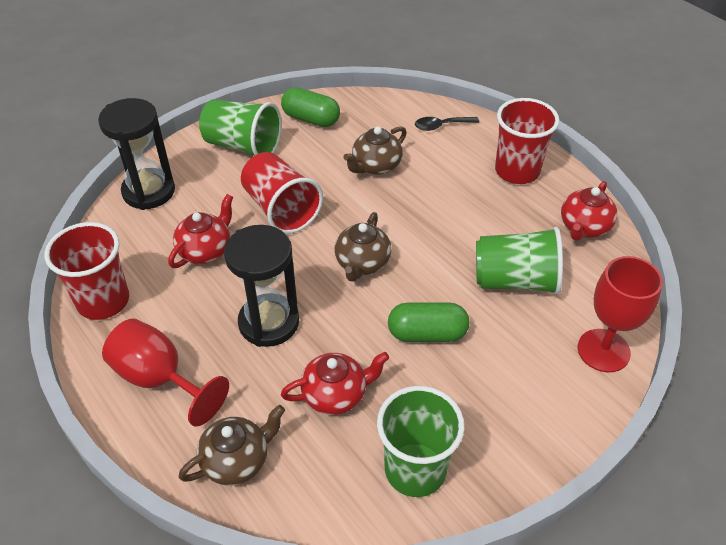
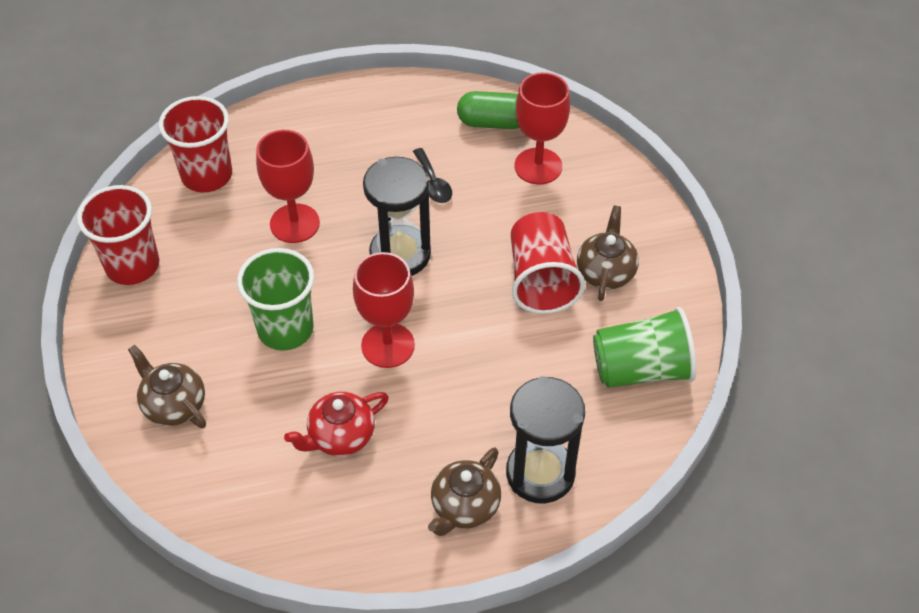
green capsule: 2 -> 1
green cup: 3 -> 2
red goblet: 2 -> 3
red teapot: 3 -> 1

